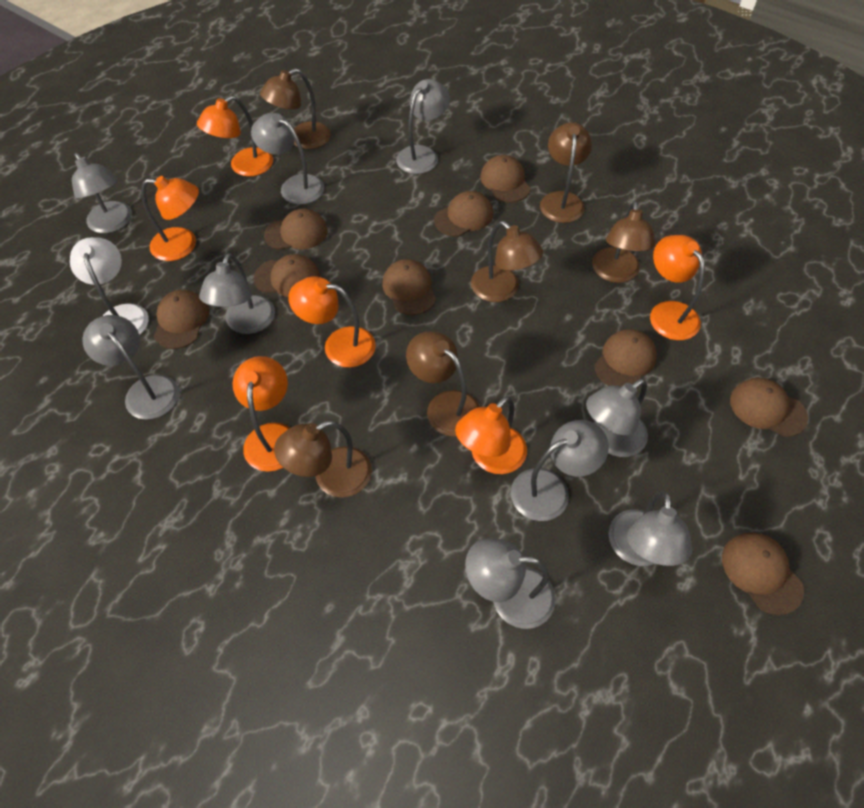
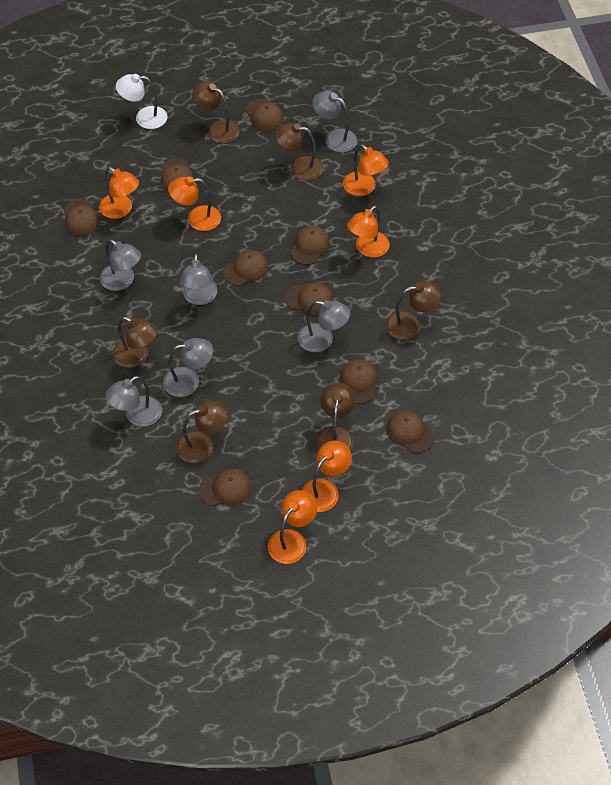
grey lamp: 9 -> 6

